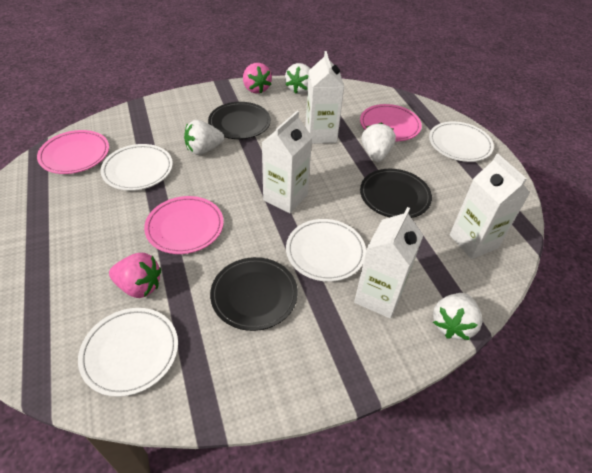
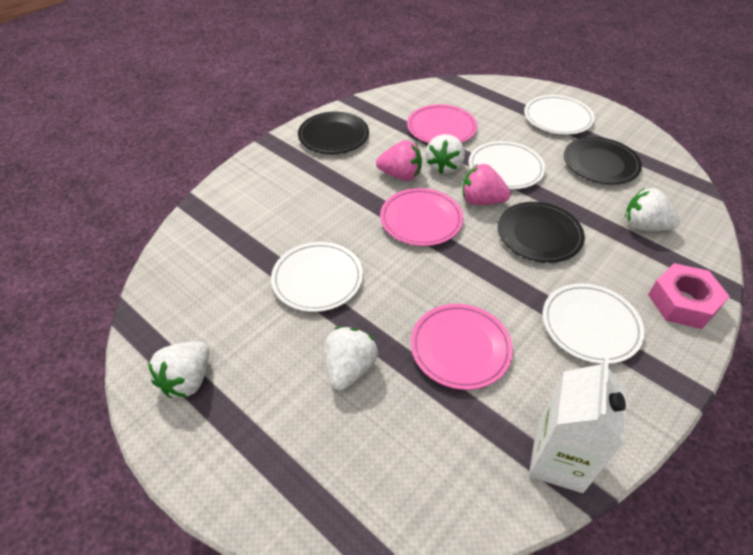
pink nut: 0 -> 1
white carton: 4 -> 1

